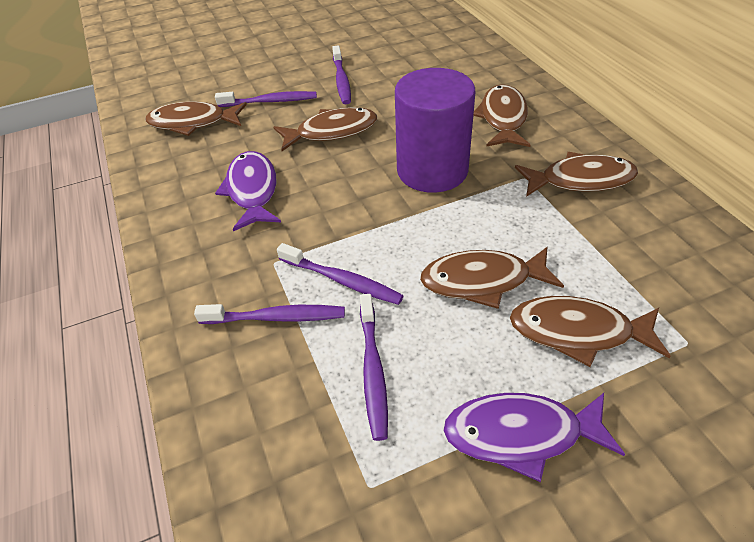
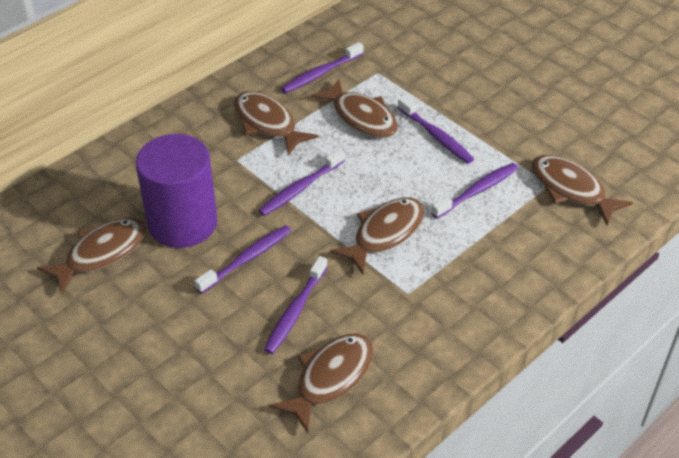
purple fish: 2 -> 0
purple toothbrush: 5 -> 6

